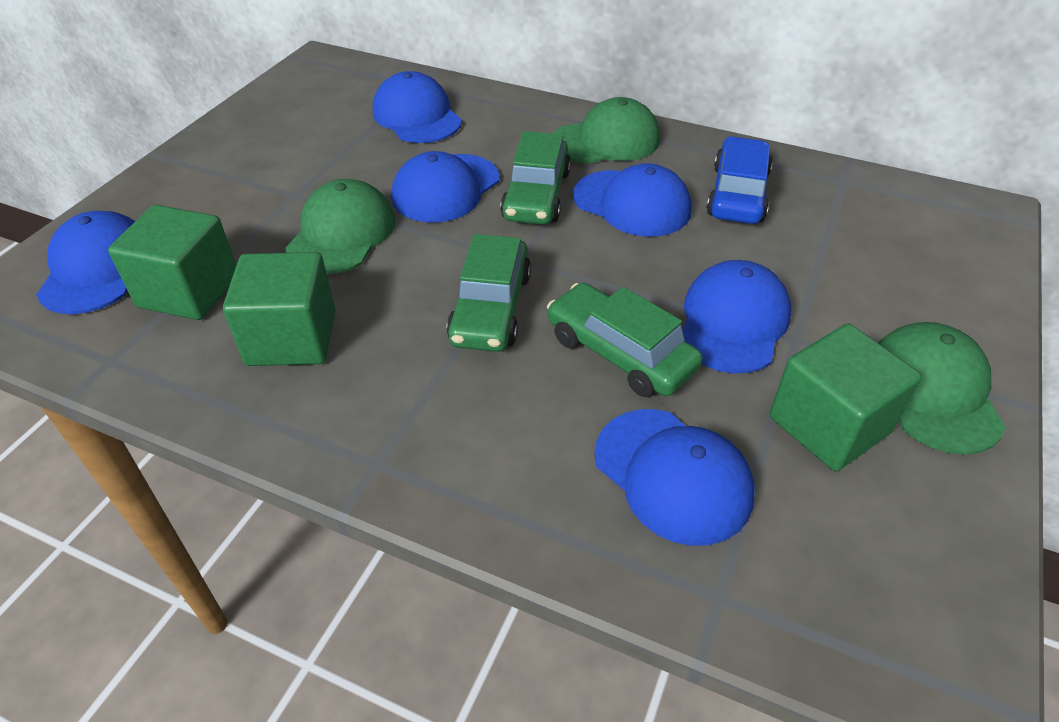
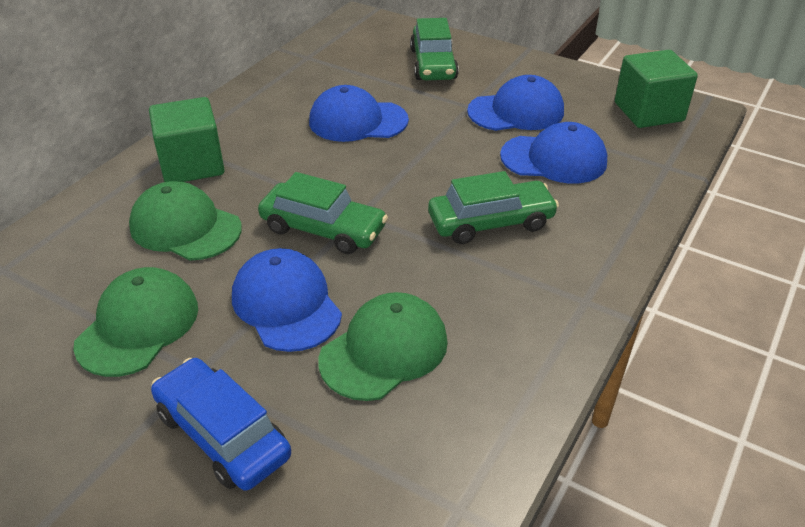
blue cap: 6 -> 4
green cube: 3 -> 2

